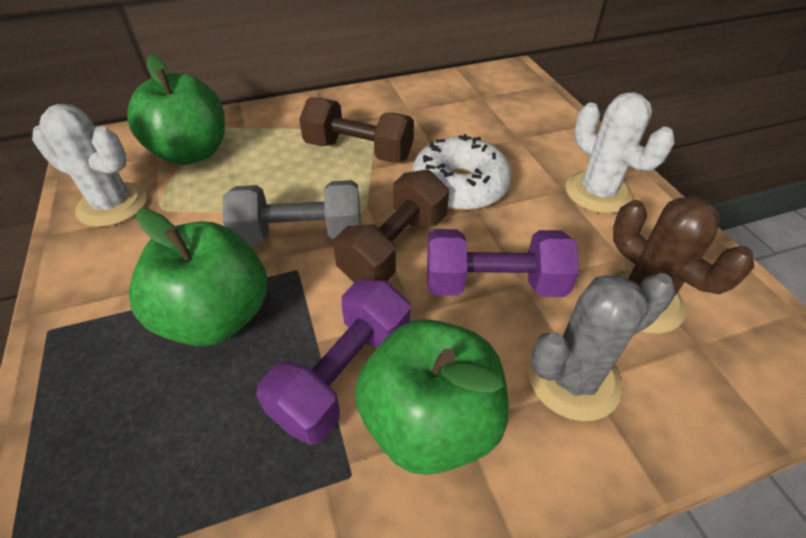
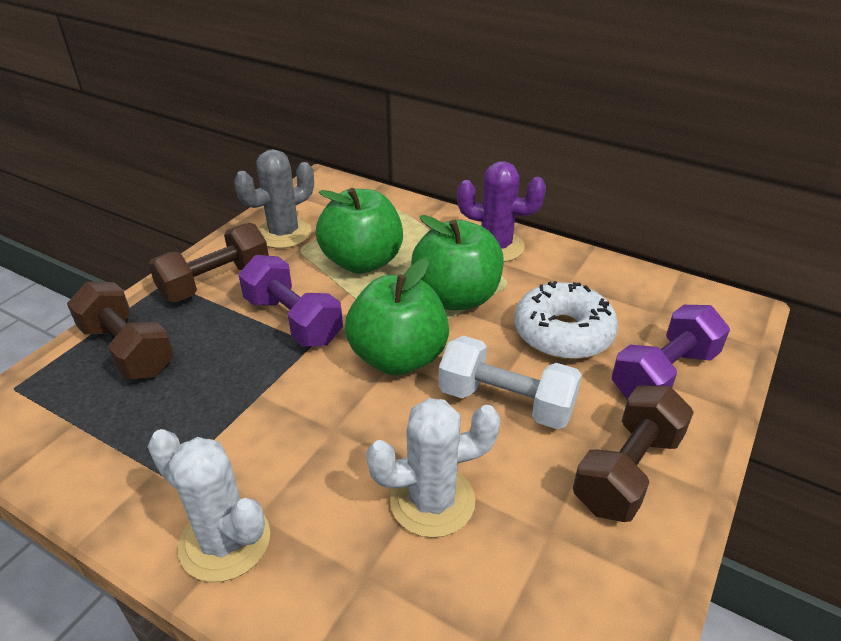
brown cactus: 1 -> 0
brown dumbbell: 2 -> 3
grey dumbbell: 1 -> 0
purple cactus: 0 -> 1
white dumbbell: 0 -> 1

